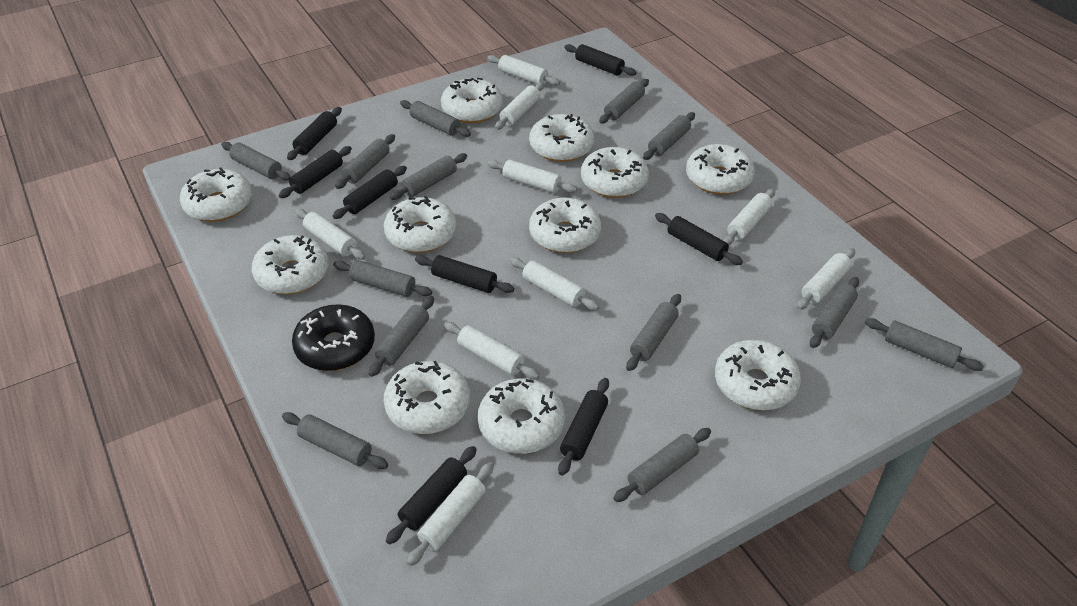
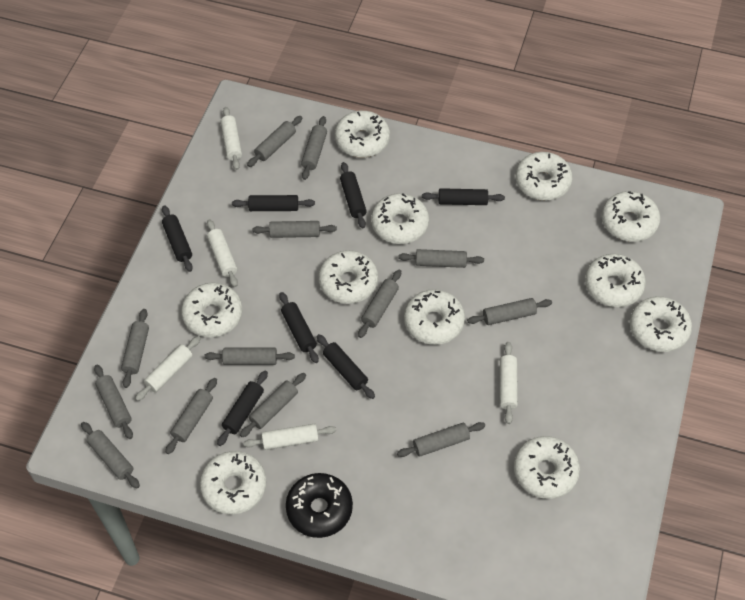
black rolling pin: 8 -> 7
white rolling pin: 9 -> 5

